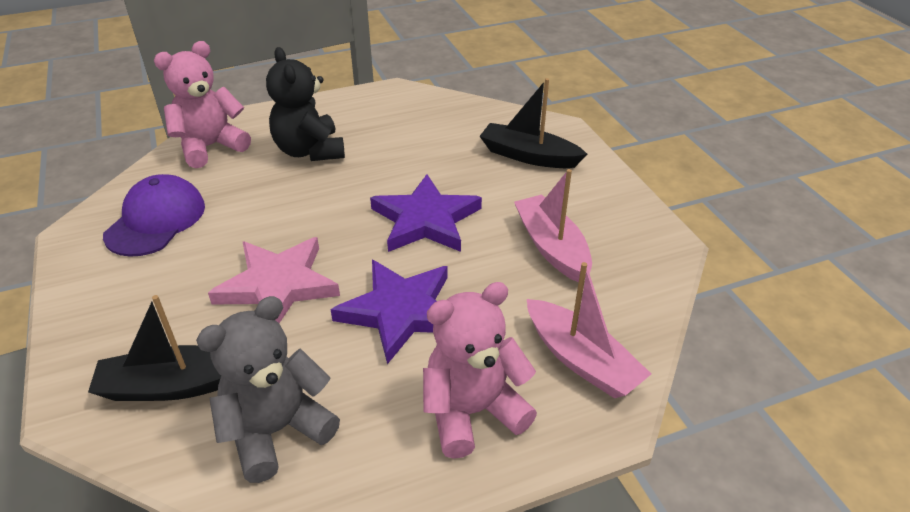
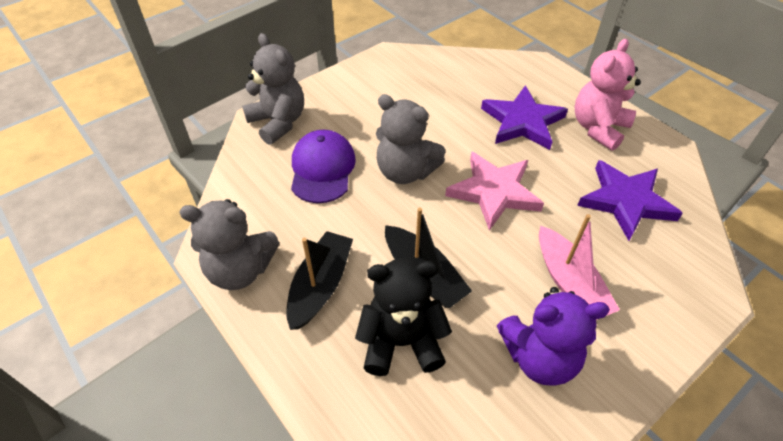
grey teddy bear: 1 -> 3
pink boat: 2 -> 1
pink teddy bear: 2 -> 1
purple teddy bear: 0 -> 1

